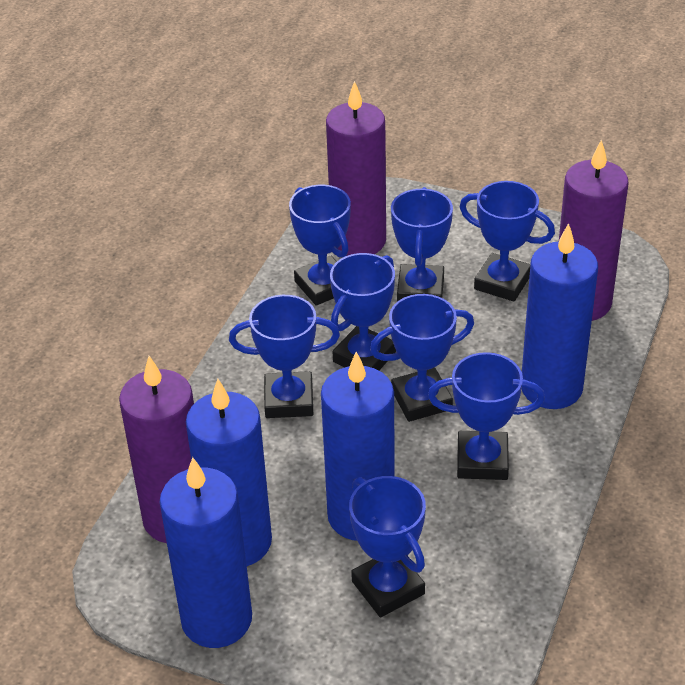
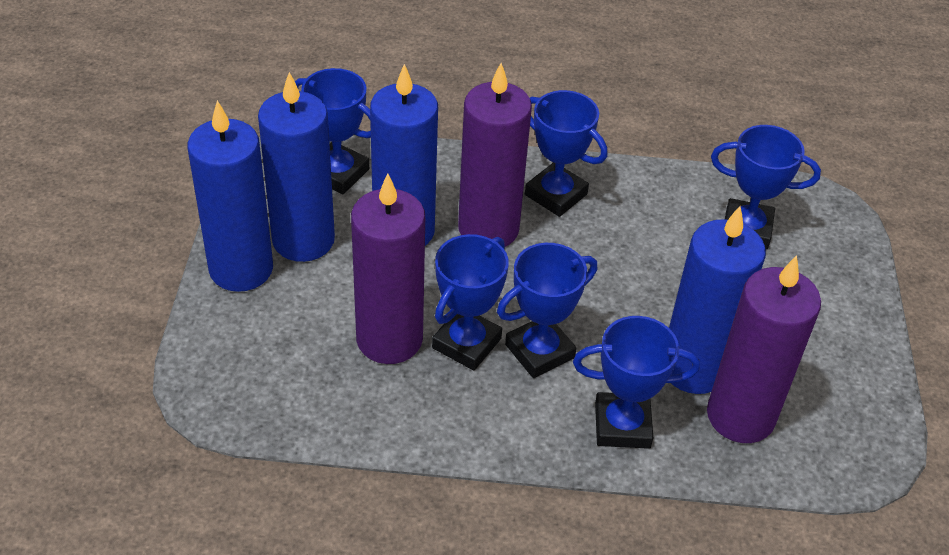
blue trophy: 8 -> 6

